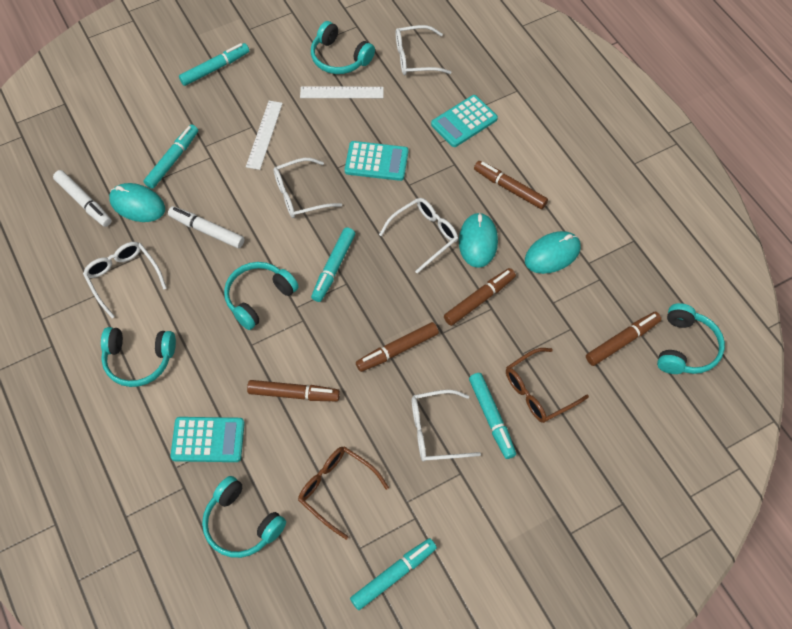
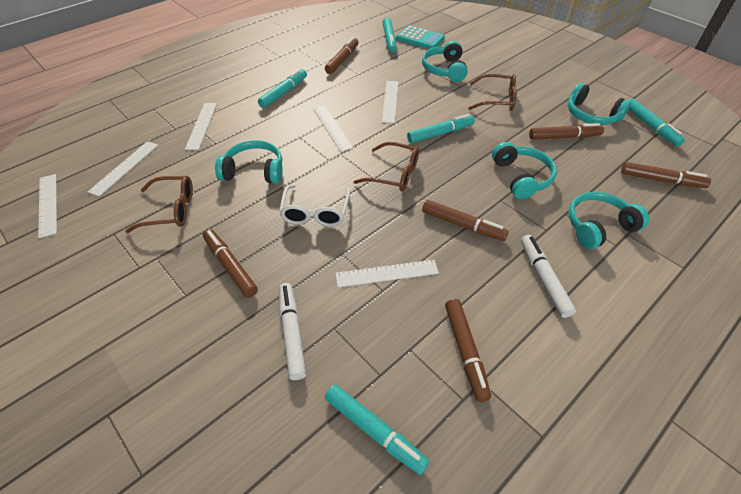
brown glasses: 2 -> 3
brown marker: 5 -> 6
turquoise calculator: 3 -> 1
turquoise mouse: 3 -> 0
white glasses: 5 -> 1
white ruler: 2 -> 6

